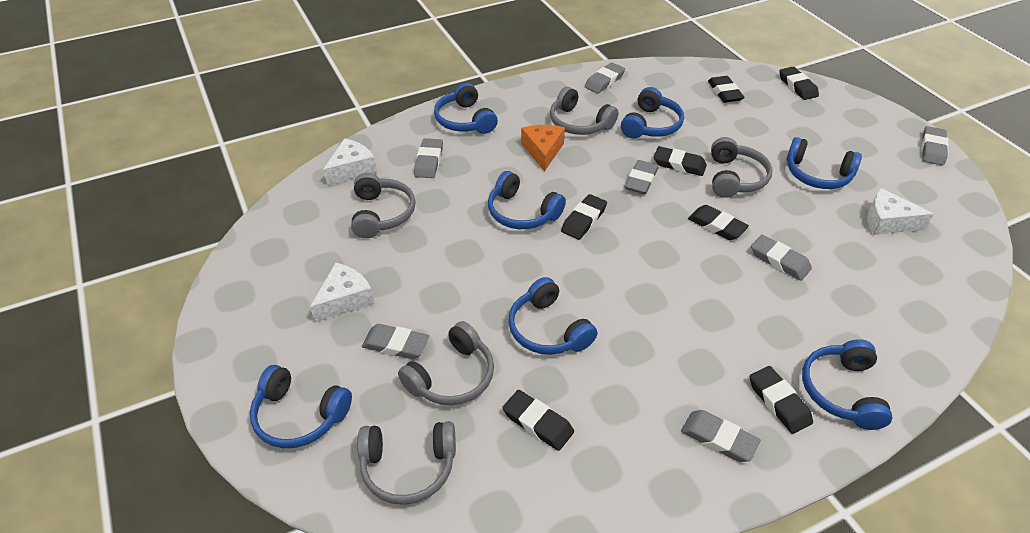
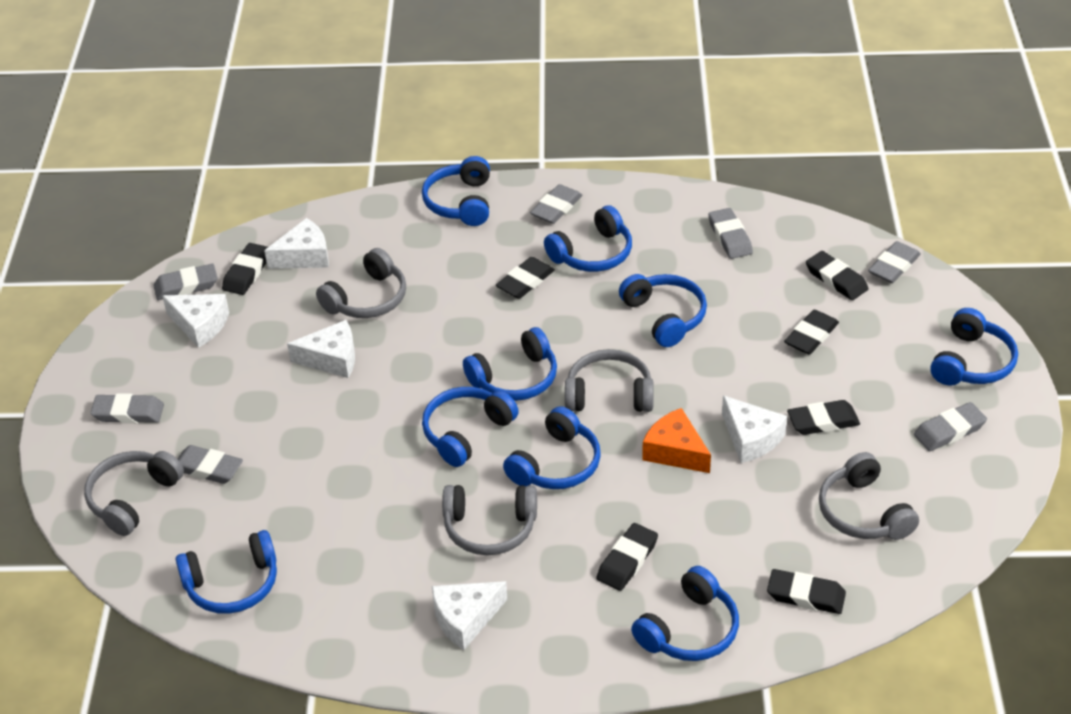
blue headphones: 7 -> 9
white cheese: 3 -> 5

